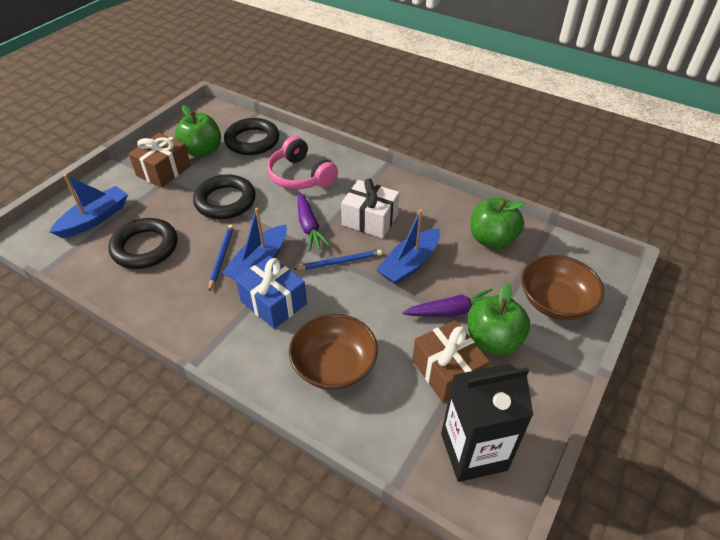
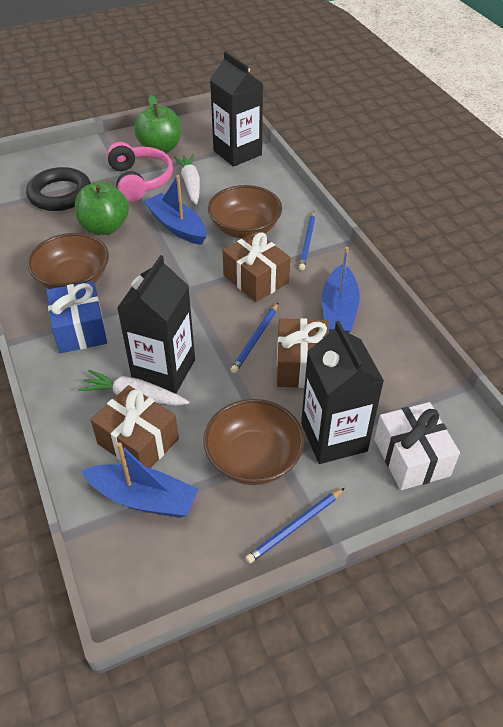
black carton: 1 -> 3
black ring: 3 -> 1
blue pencil: 2 -> 3
brown bowl: 2 -> 3
brown gift: 2 -> 3
green apple: 3 -> 2
purple carrot: 2 -> 0
white carrot: 0 -> 2

